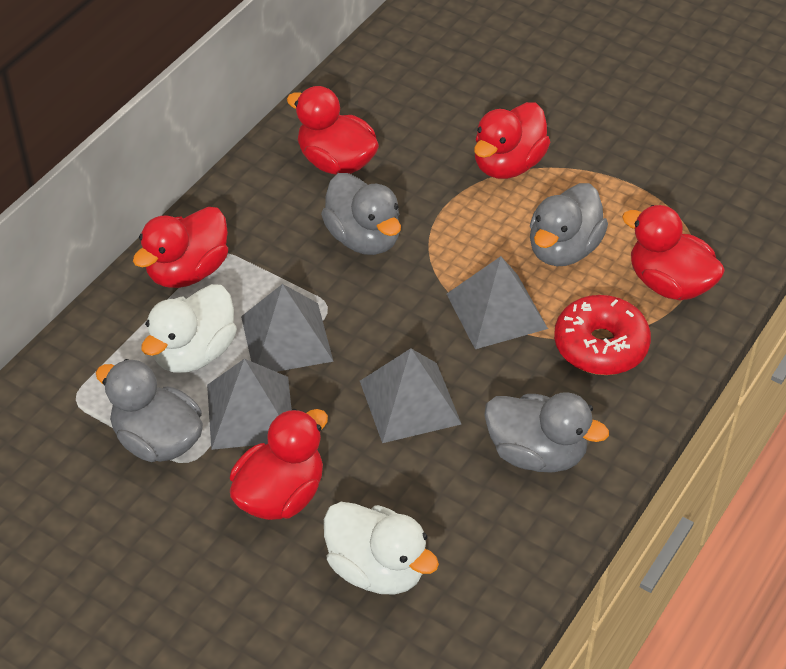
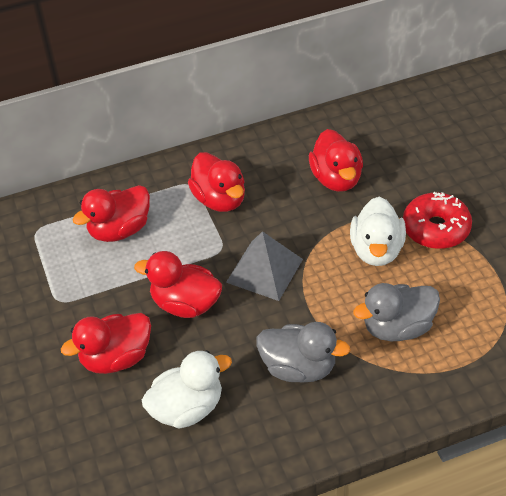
grey duck: 4 -> 2
grey pyramid: 4 -> 1

